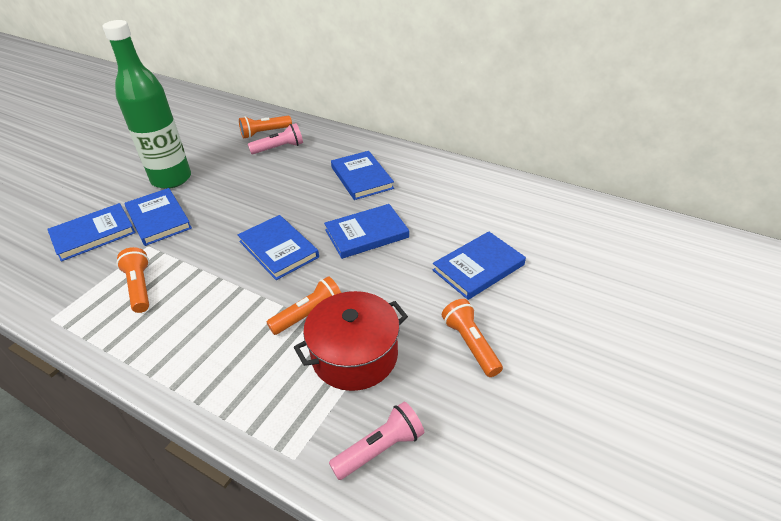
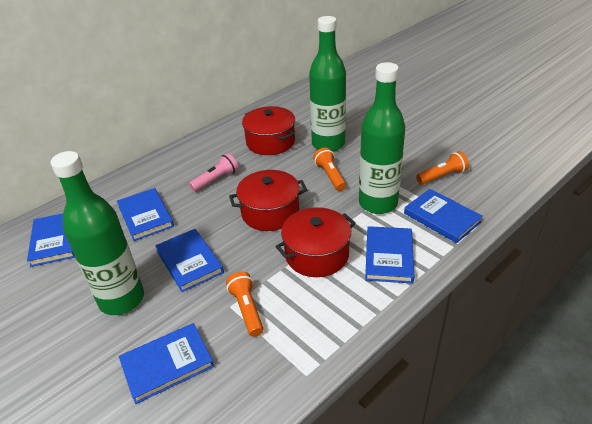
green bottle: 1 -> 3
orange flashlight: 4 -> 3
pink flashlight: 2 -> 1
red pot: 1 -> 3

